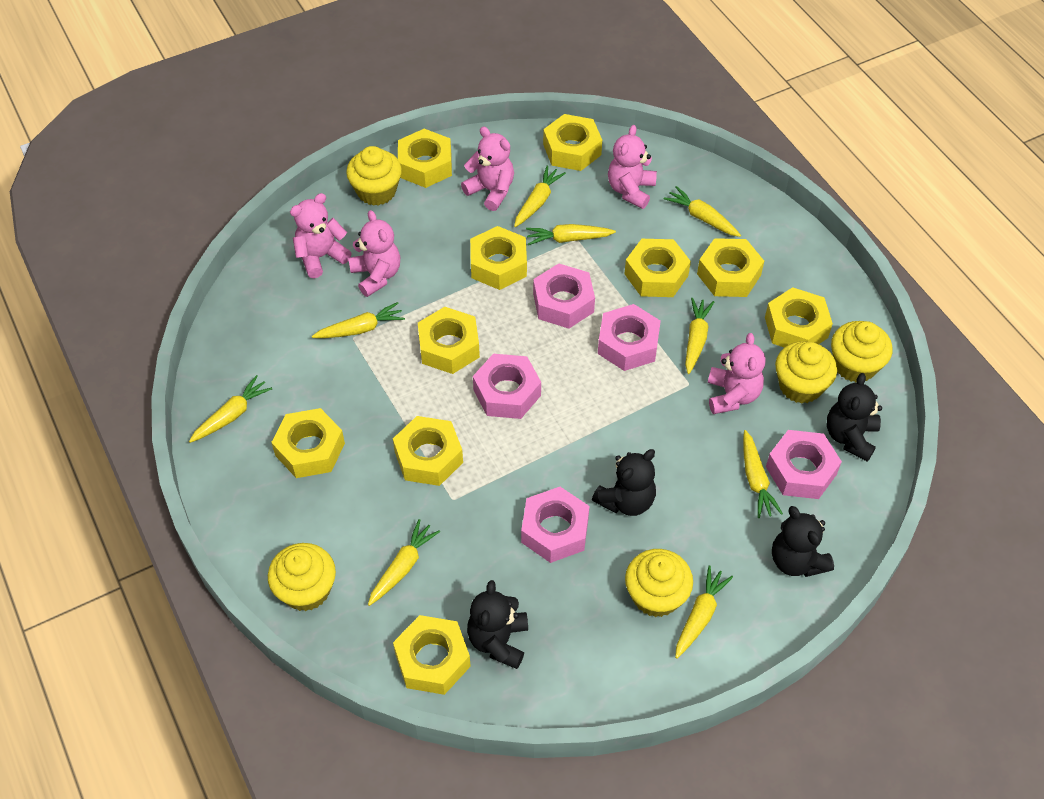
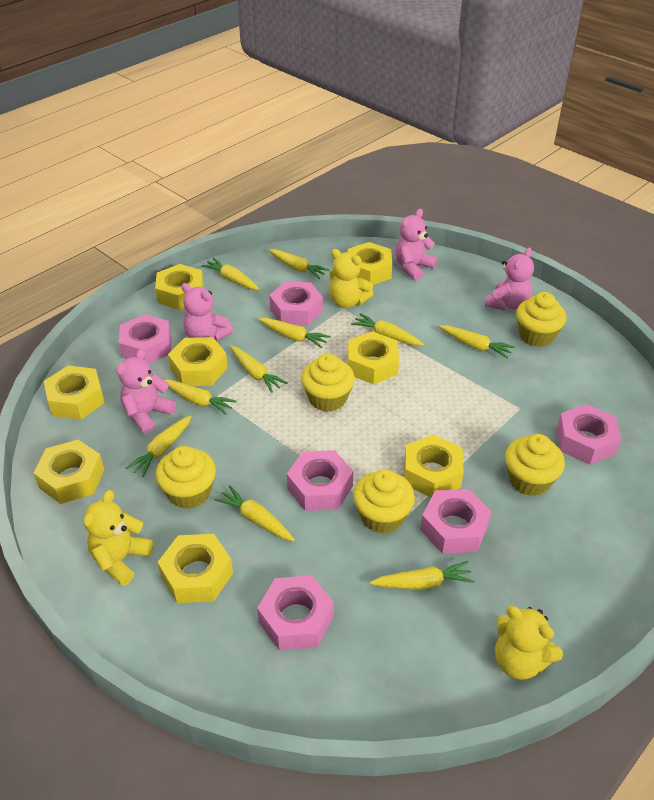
black teddy bear: 4 -> 0
pink nut: 5 -> 6
pink teddy bear: 5 -> 4
yellow carrot: 9 -> 10
yellow nut: 10 -> 8
yellow teddy bear: 0 -> 3

